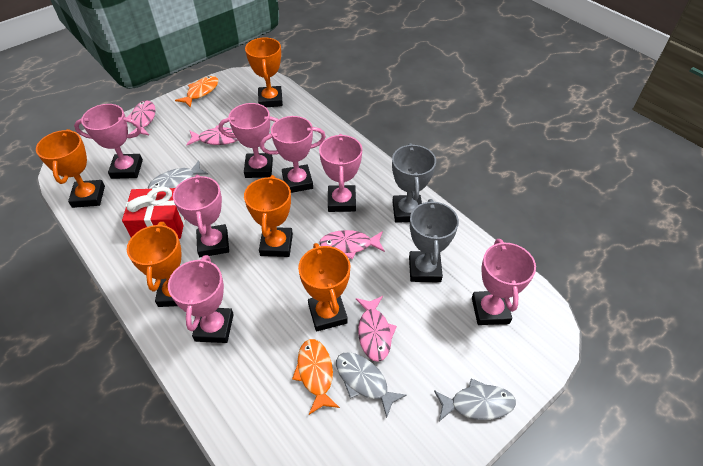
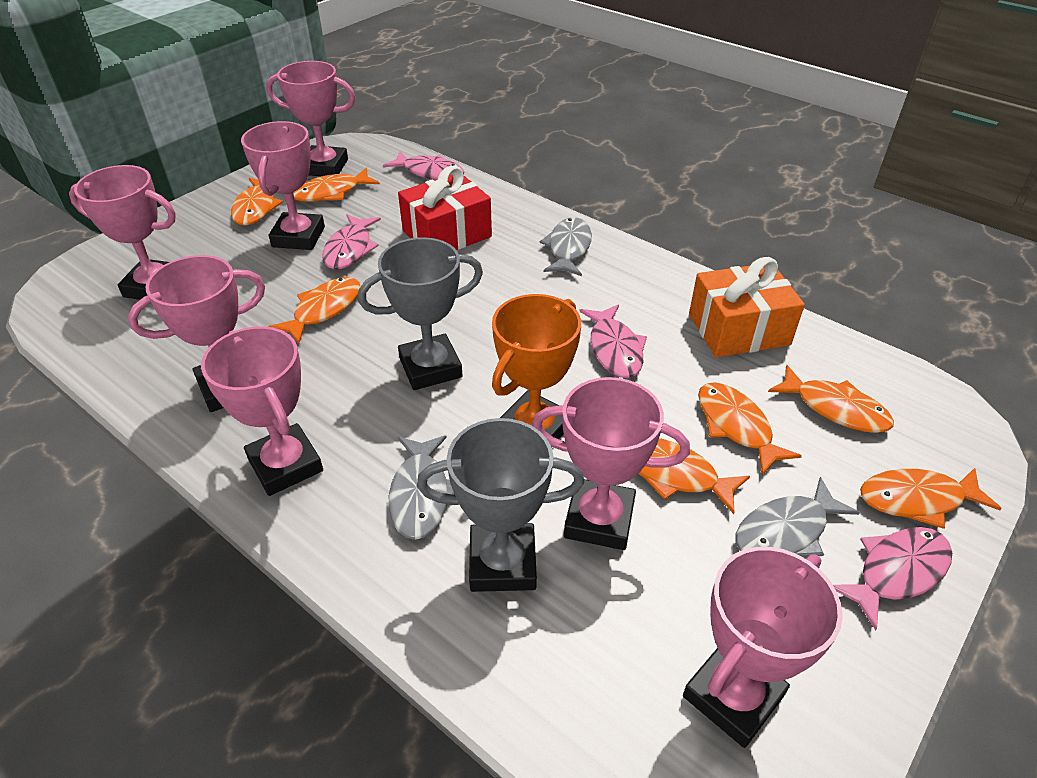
orange fish: 2 -> 7
orange gift: 0 -> 1
orange trophy: 5 -> 1

